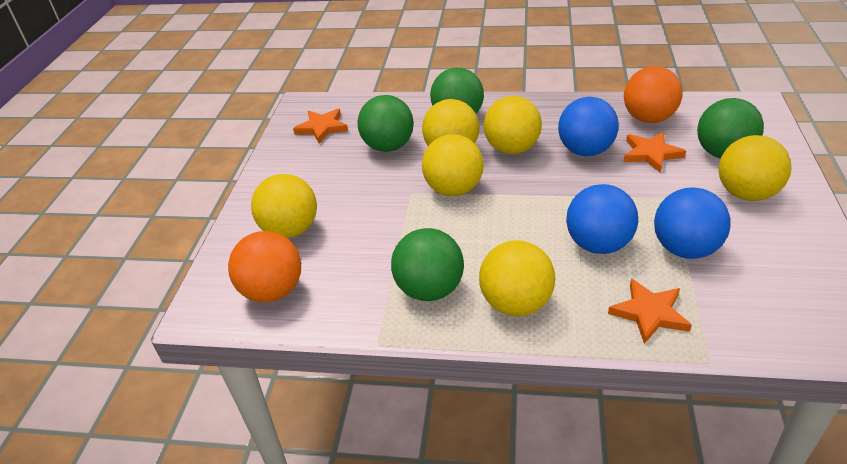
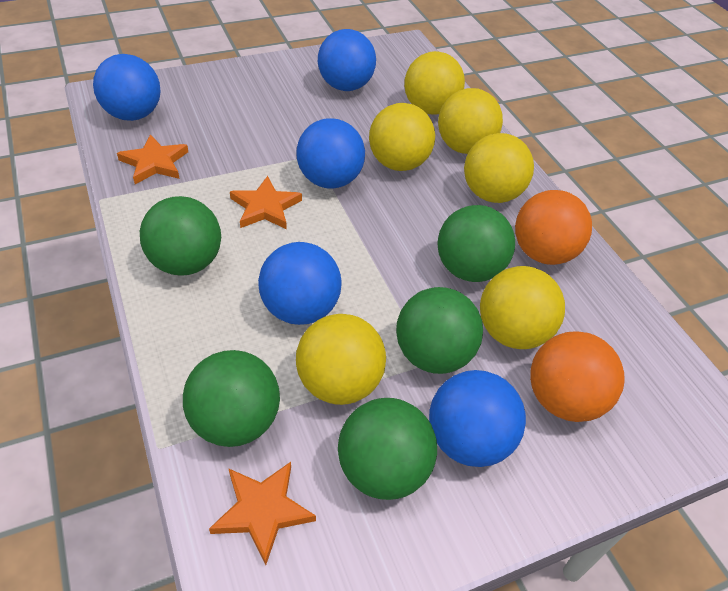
blue ball: 3 -> 5
green ball: 4 -> 5

